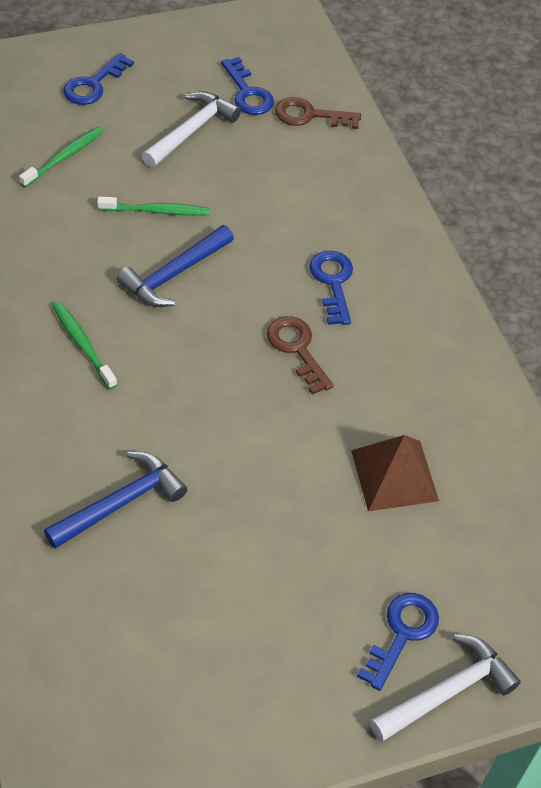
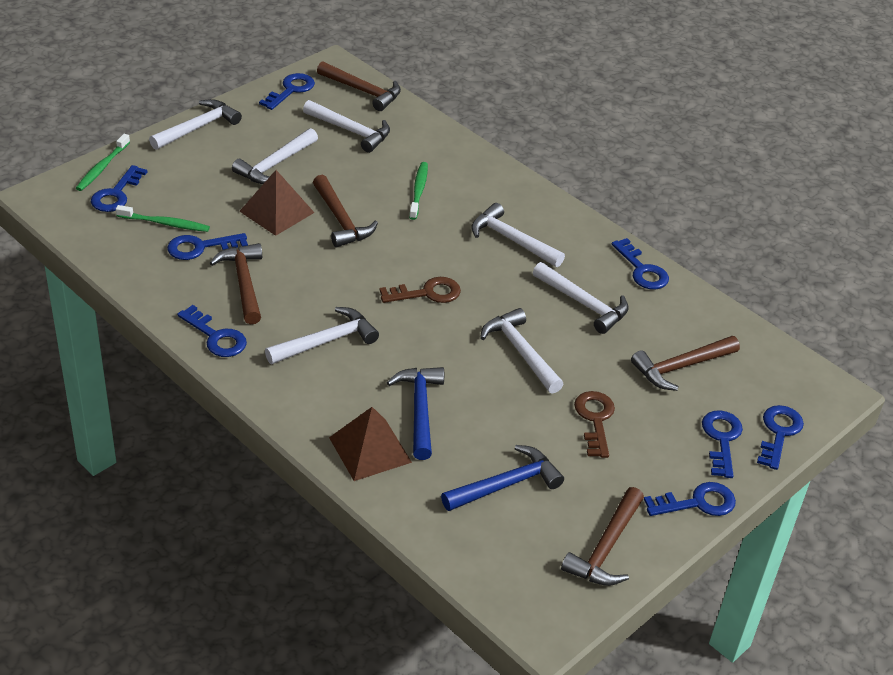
blue key: 4 -> 8
brown hammer: 0 -> 5
brown pyramid: 1 -> 2
white hammer: 2 -> 7

